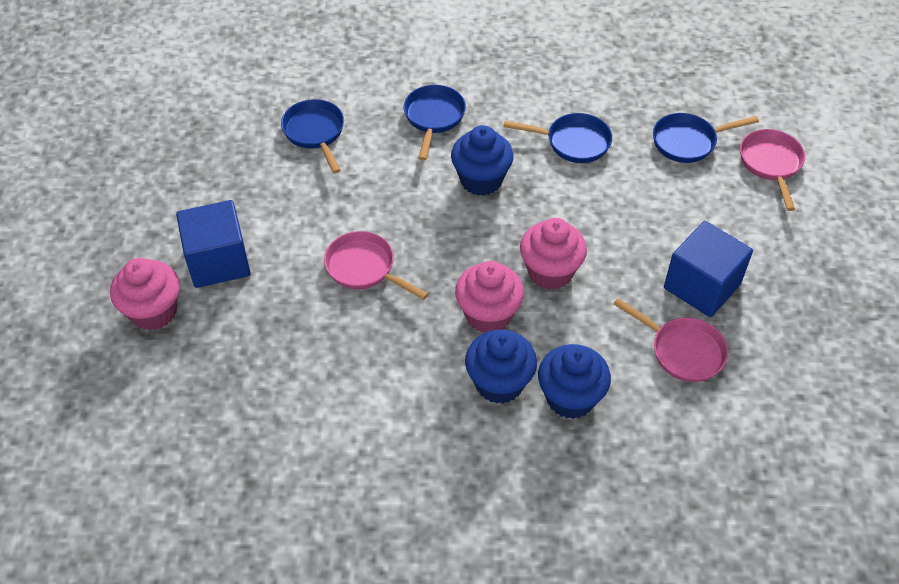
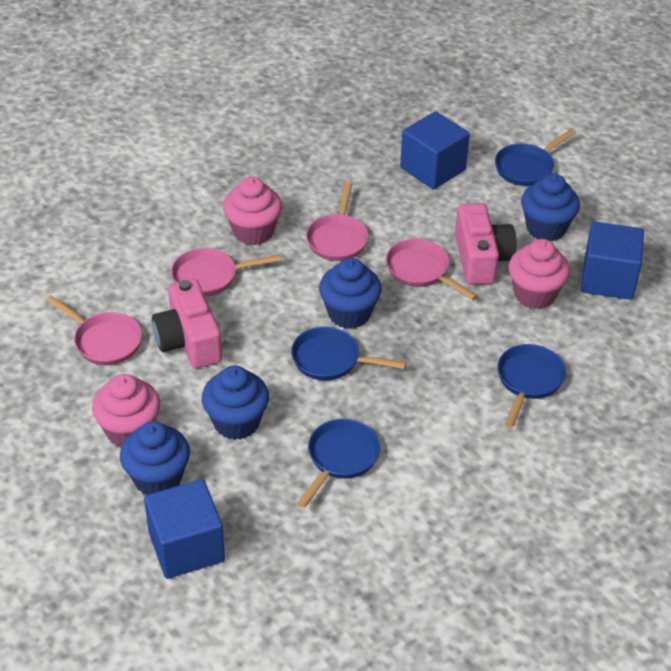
blue cube: 2 -> 3
blue cupcake: 3 -> 4
pink camera: 0 -> 2
pink pan: 3 -> 4

